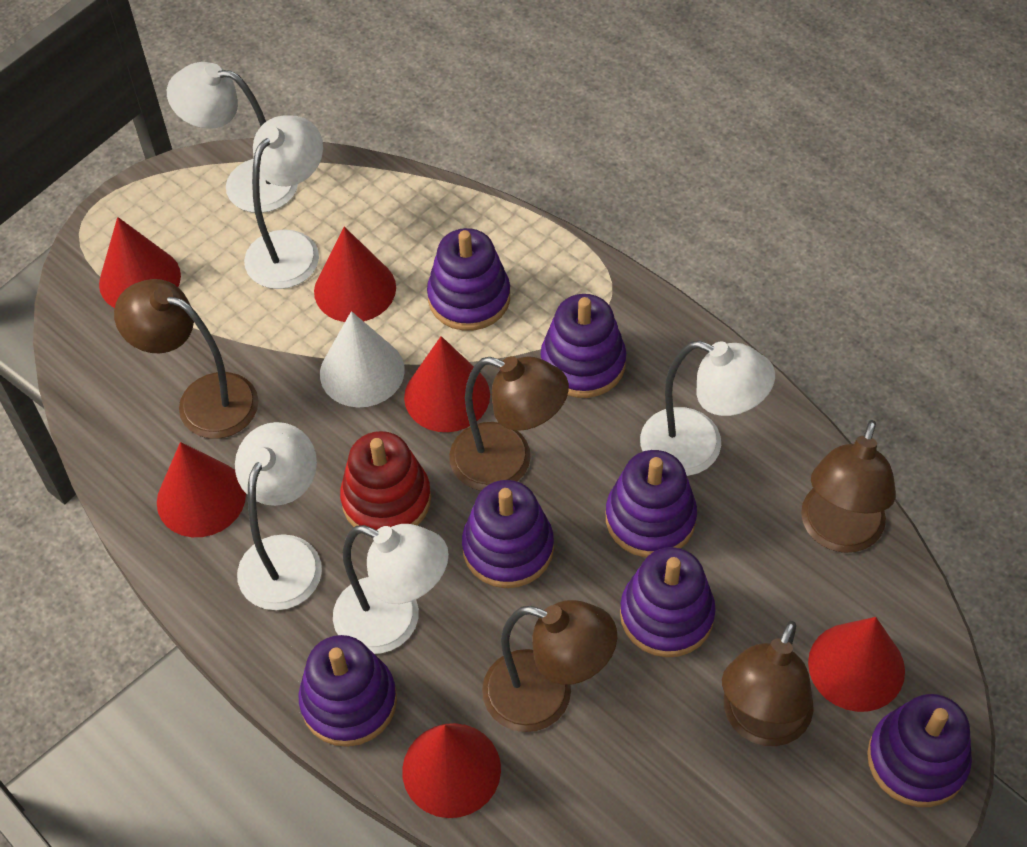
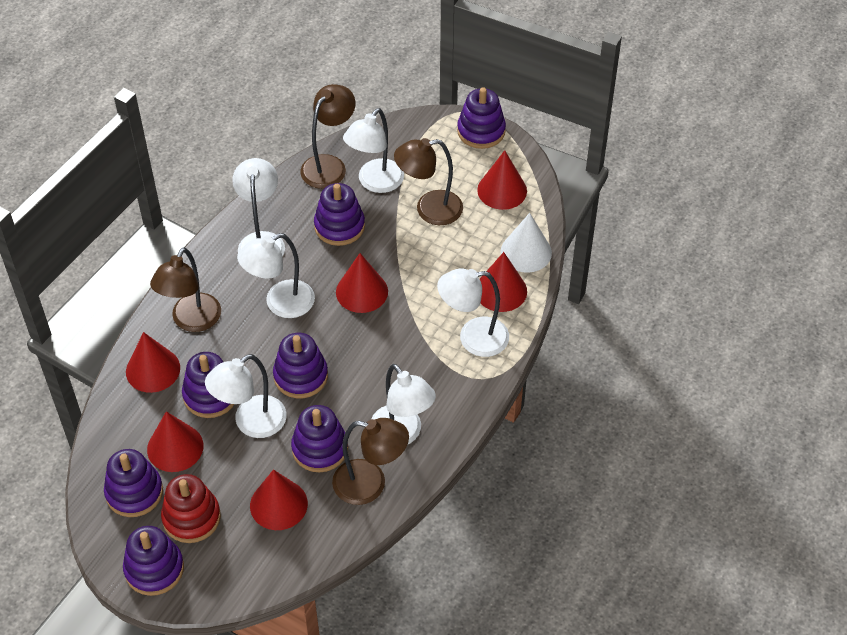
brown lamp: 5 -> 4
white lamp: 5 -> 6

